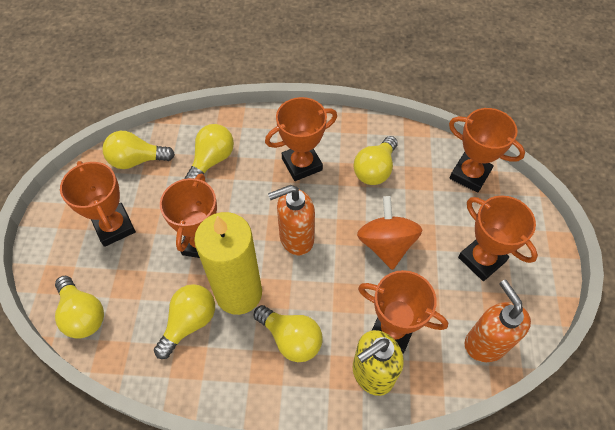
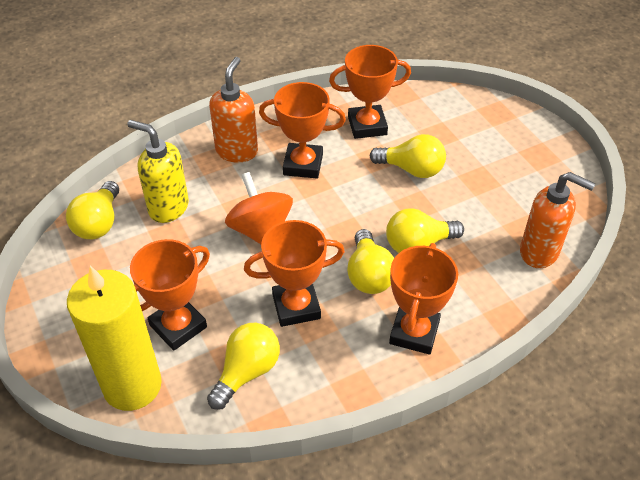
orange trophy: 6 -> 5
yellow light bulb: 6 -> 5

